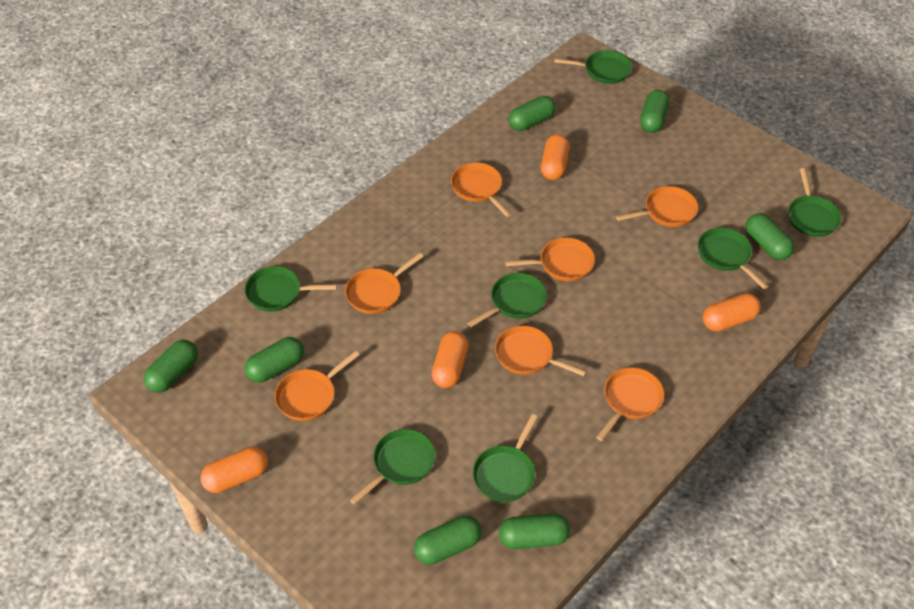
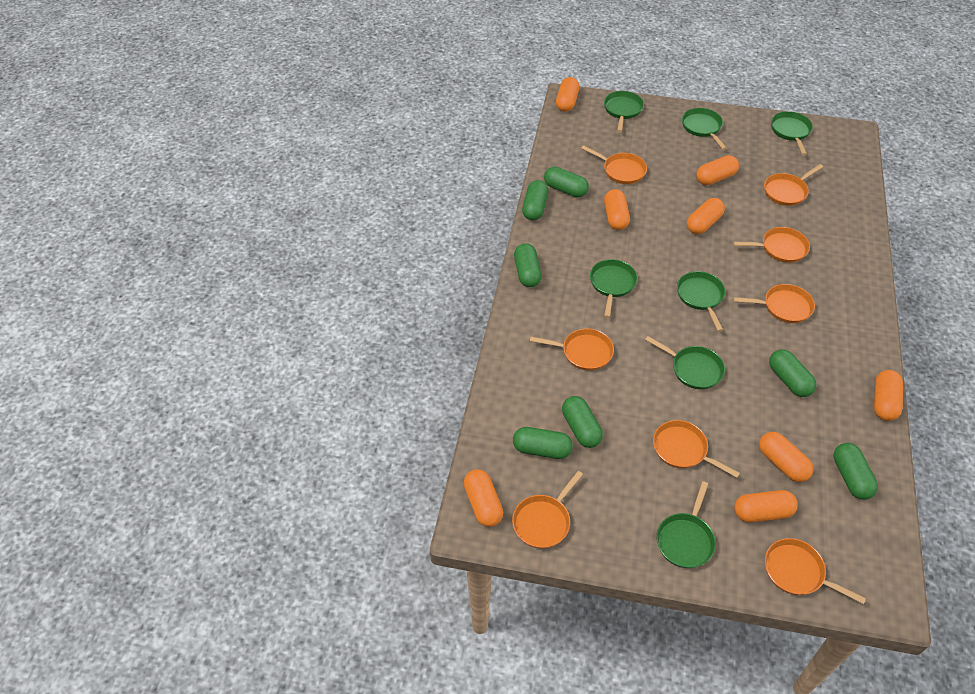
orange capsule: 4 -> 8
orange pan: 7 -> 8

